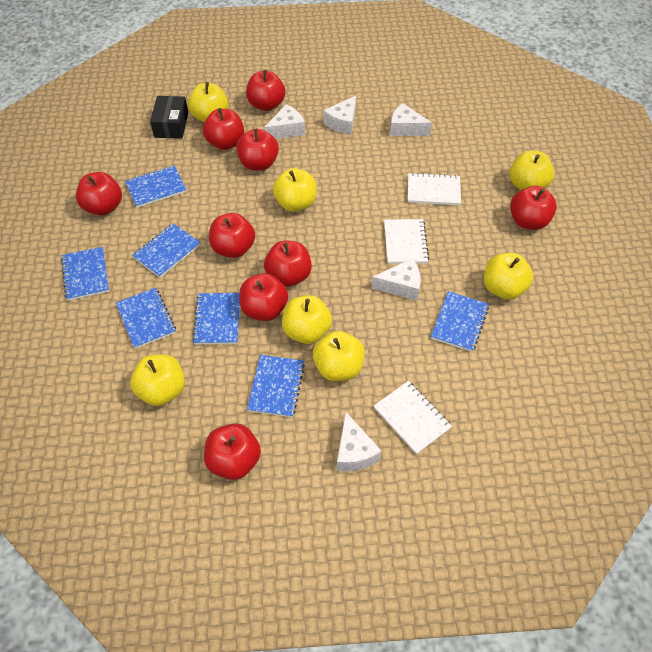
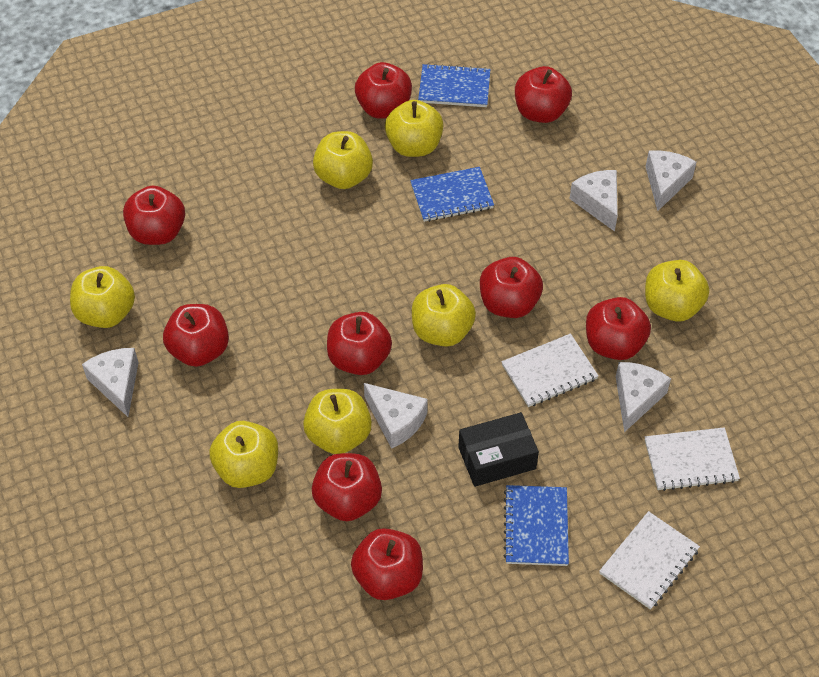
blue notebook: 7 -> 3

